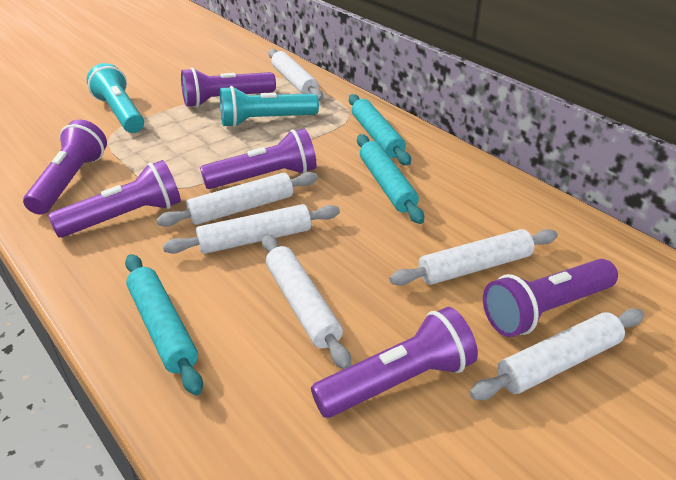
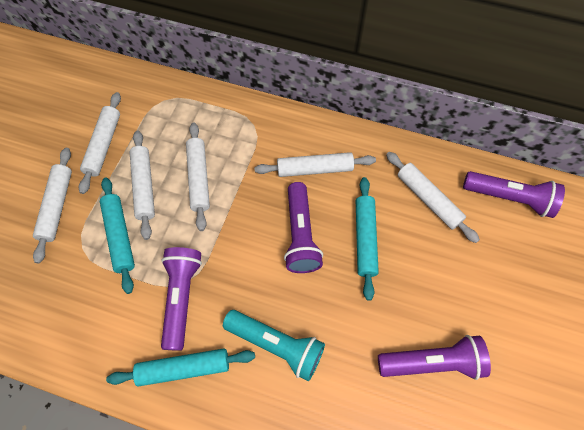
purple flashlight: 6 -> 4
turquoise flashlight: 2 -> 1

